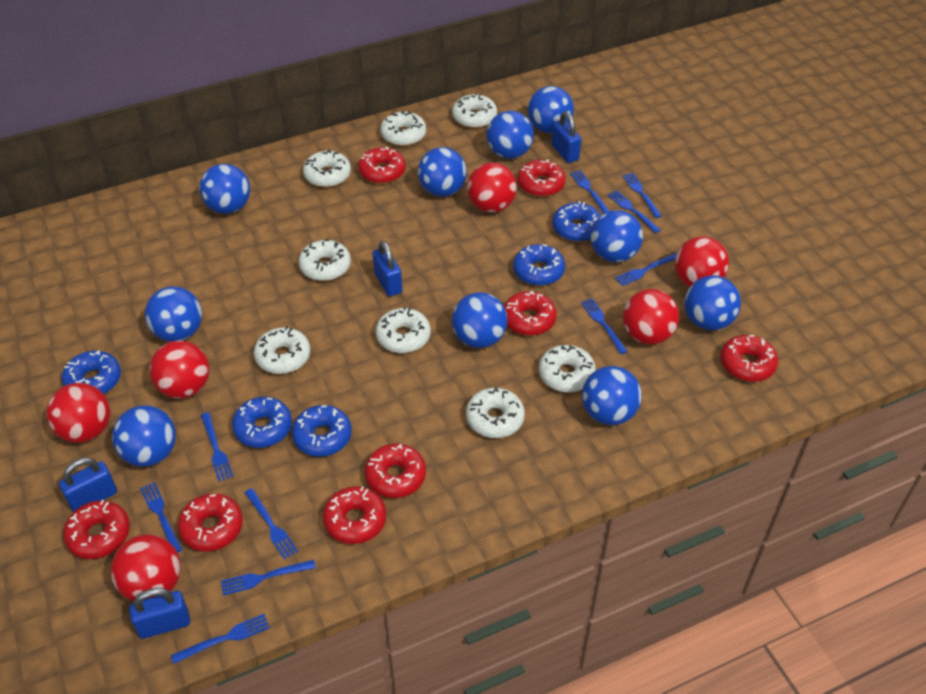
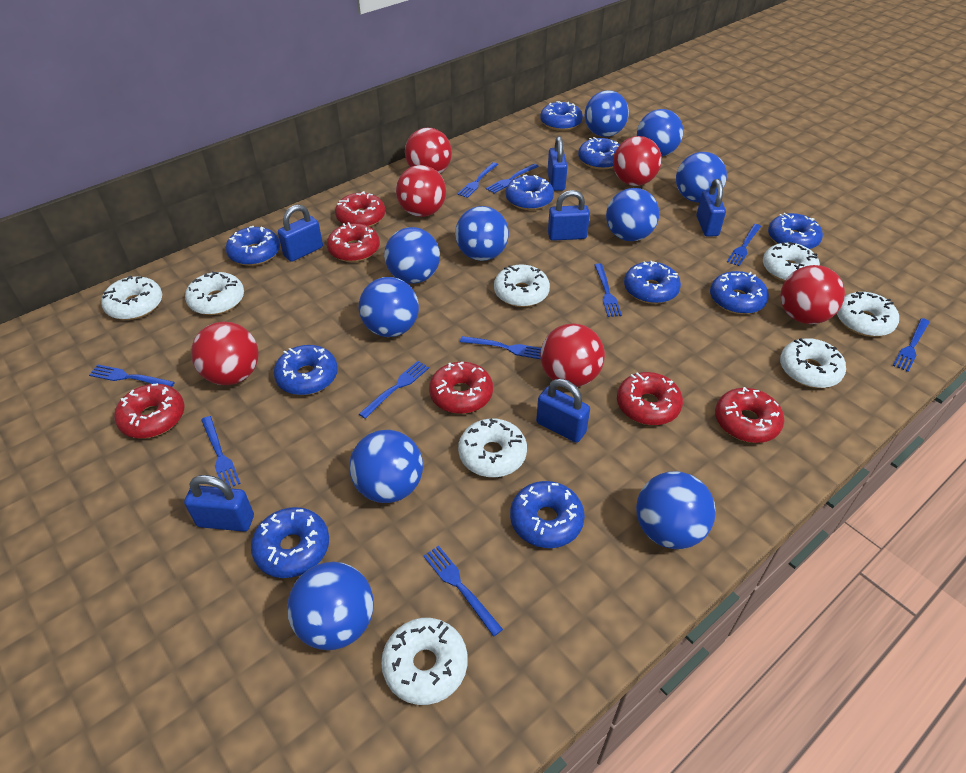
blue donut: 5 -> 10
blue padlock: 4 -> 6
red donut: 8 -> 6

